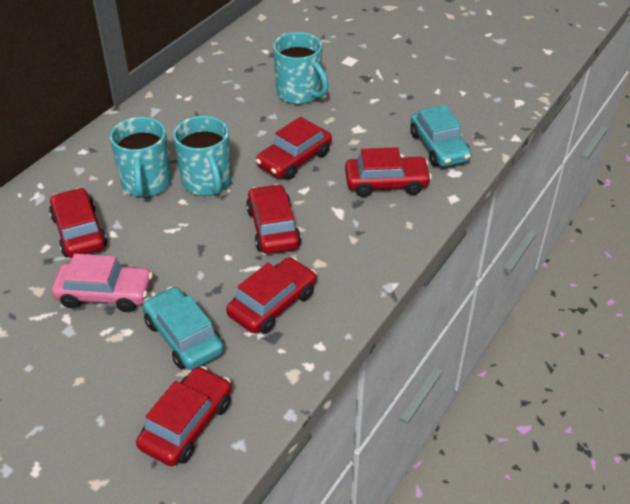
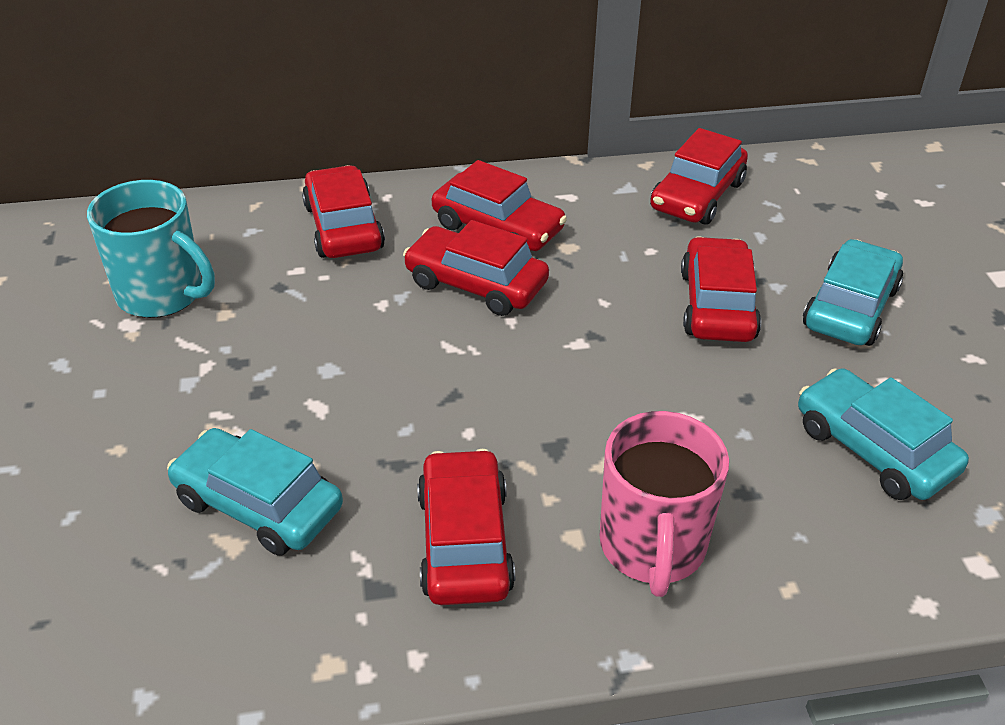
pink car: 1 -> 0
pink mug: 0 -> 1
turquoise car: 2 -> 3
turquoise mug: 3 -> 1

